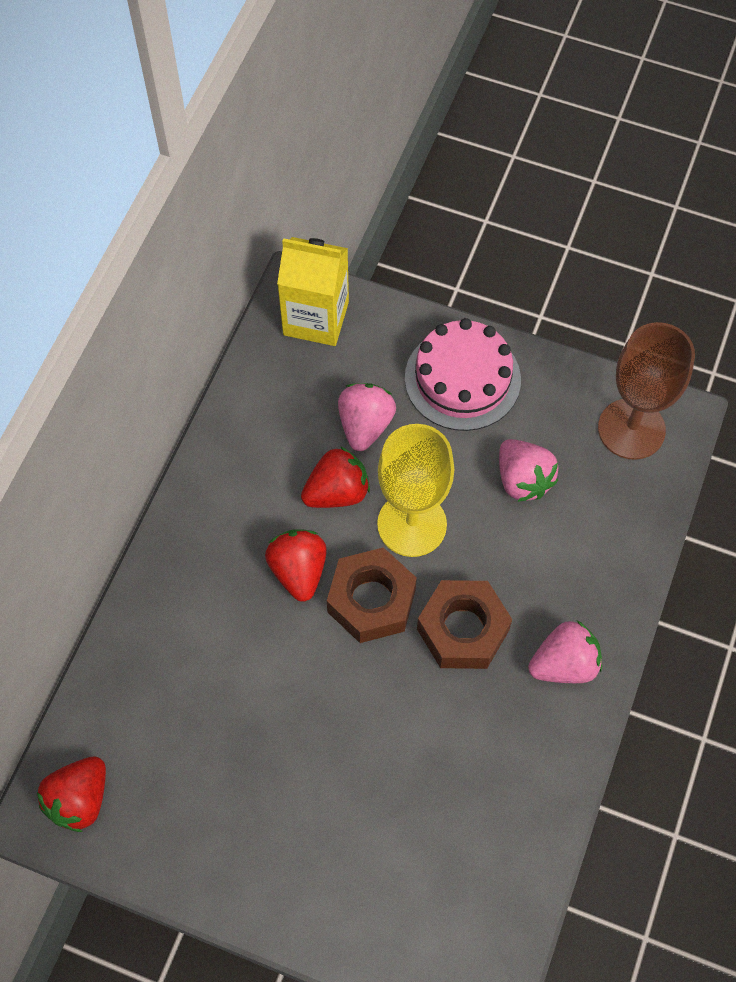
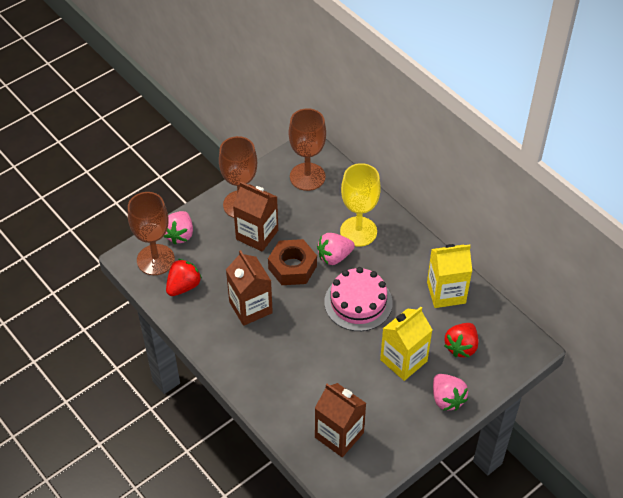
brown carton: 0 -> 3
brown goblet: 1 -> 3
brown nut: 2 -> 1
red strawberry: 3 -> 2
yellow carton: 1 -> 2

